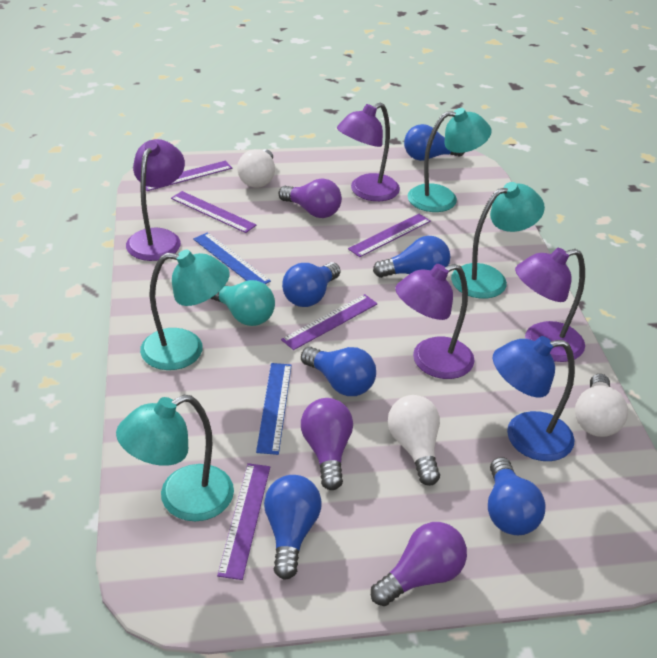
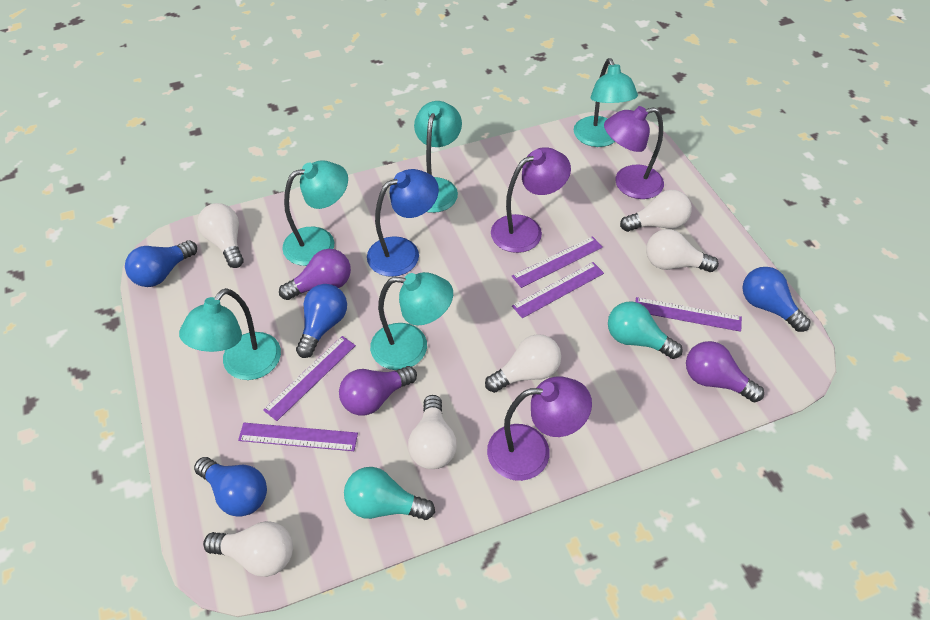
blue light bulb: 6 -> 4
blue ruler: 2 -> 0
purple lamp: 4 -> 3
turquoise lamp: 4 -> 5
turquoise light bulb: 1 -> 2
white light bulb: 3 -> 6

